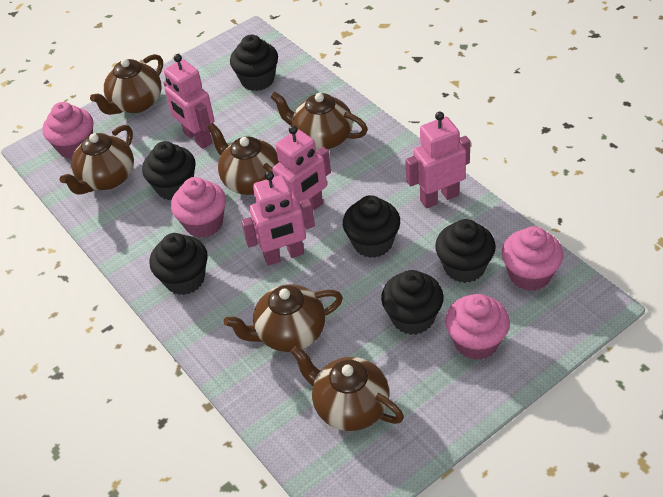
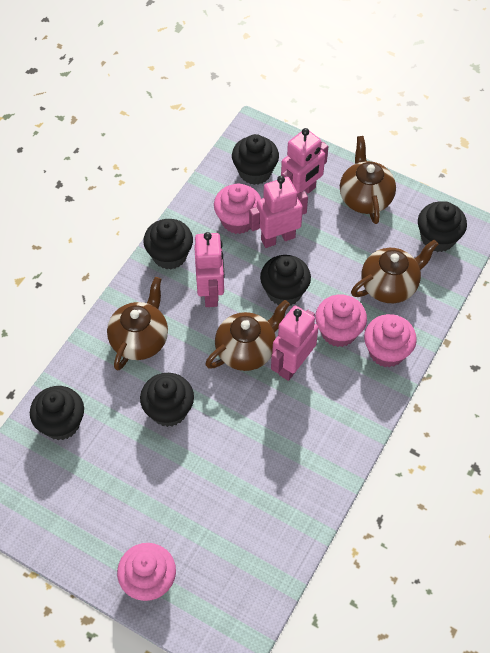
brown teapot: 6 -> 4

